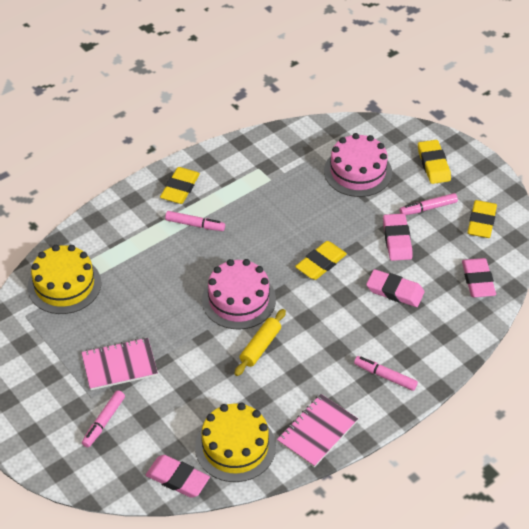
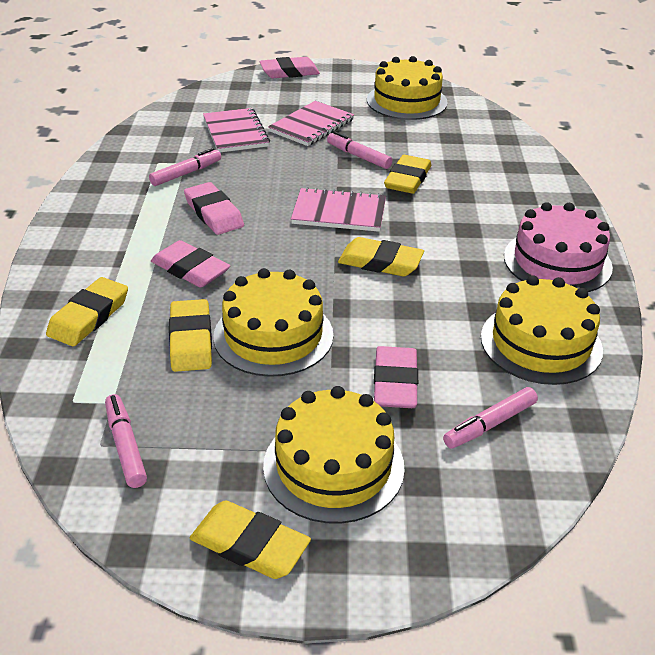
pink cake: 2 -> 1
pink notebook: 2 -> 3
yellow cake: 2 -> 4
yellow eraser: 4 -> 5
yellow rolling pin: 1 -> 0

